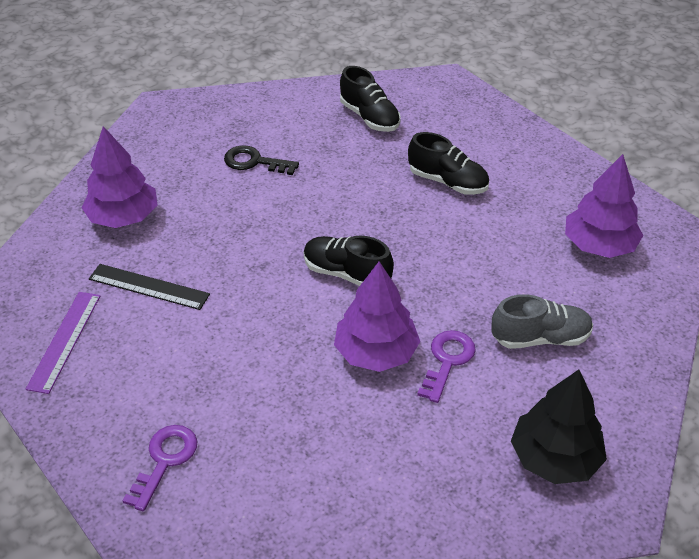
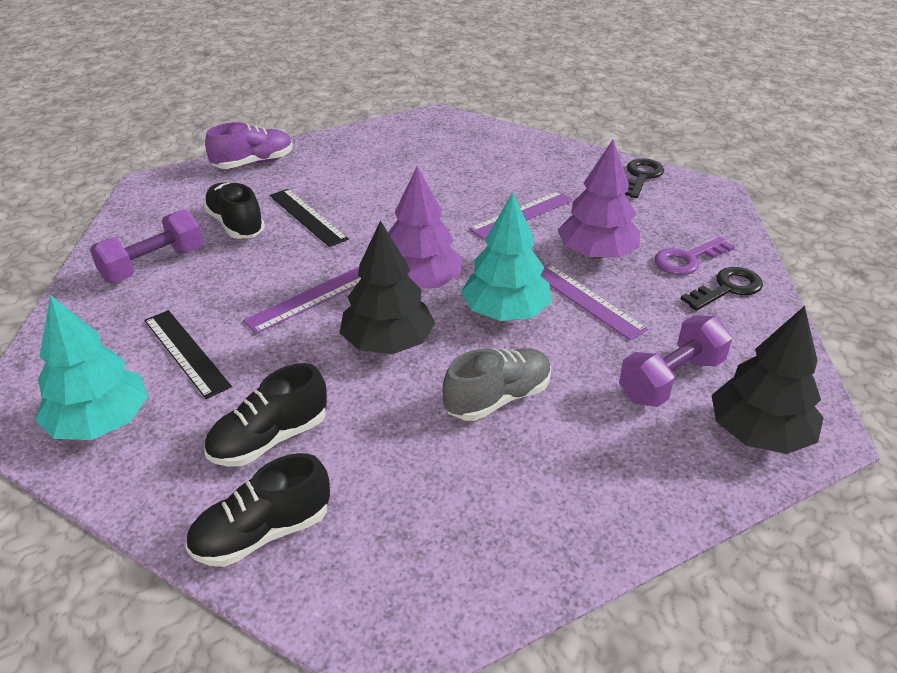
black key: 1 -> 2
black ruler: 1 -> 2
black tree: 1 -> 2
purple dumbbell: 0 -> 2
purple key: 2 -> 1
purple ruler: 1 -> 3
purple shoe: 0 -> 1
purple tree: 3 -> 2
turquoise tree: 0 -> 2

